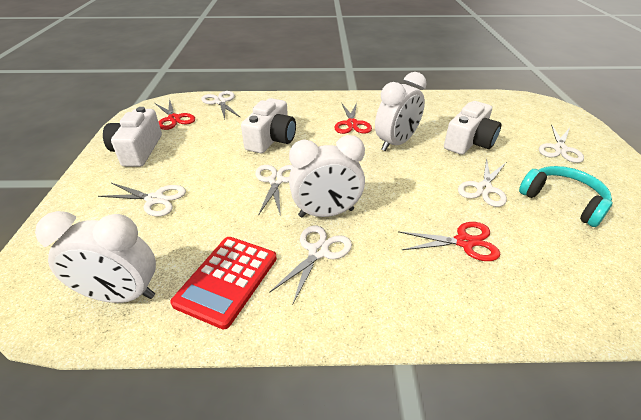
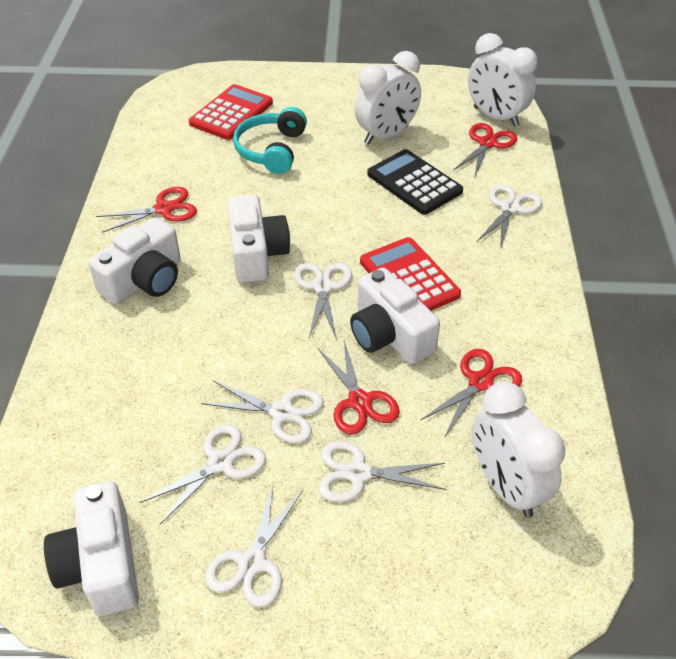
black calculator: 0 -> 1
red calculator: 1 -> 2
red scissors: 3 -> 4
white camera: 3 -> 4

